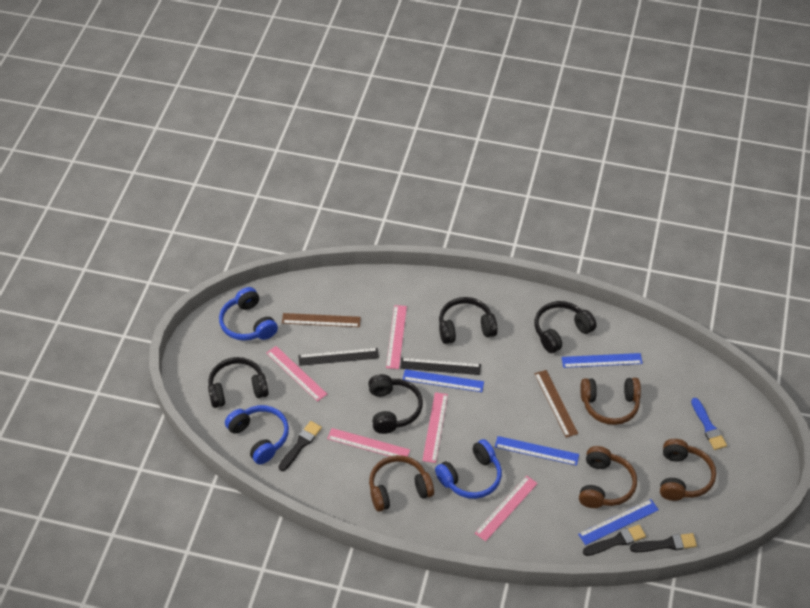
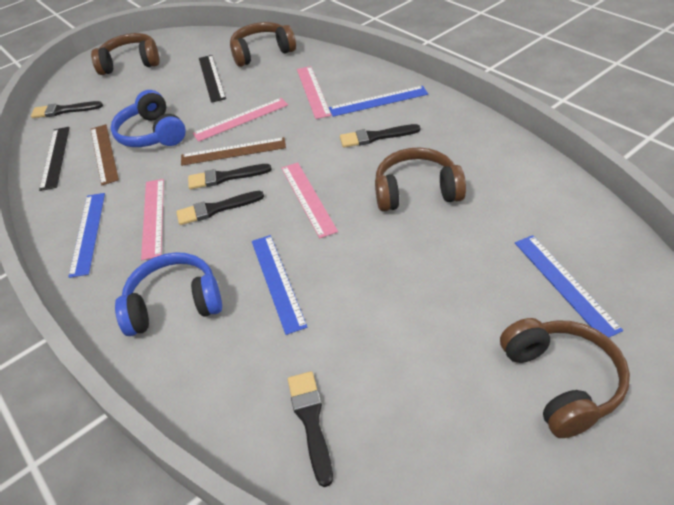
black brush: 3 -> 5
black headphones: 4 -> 0
blue brush: 1 -> 0
blue headphones: 3 -> 2
pink ruler: 5 -> 4

